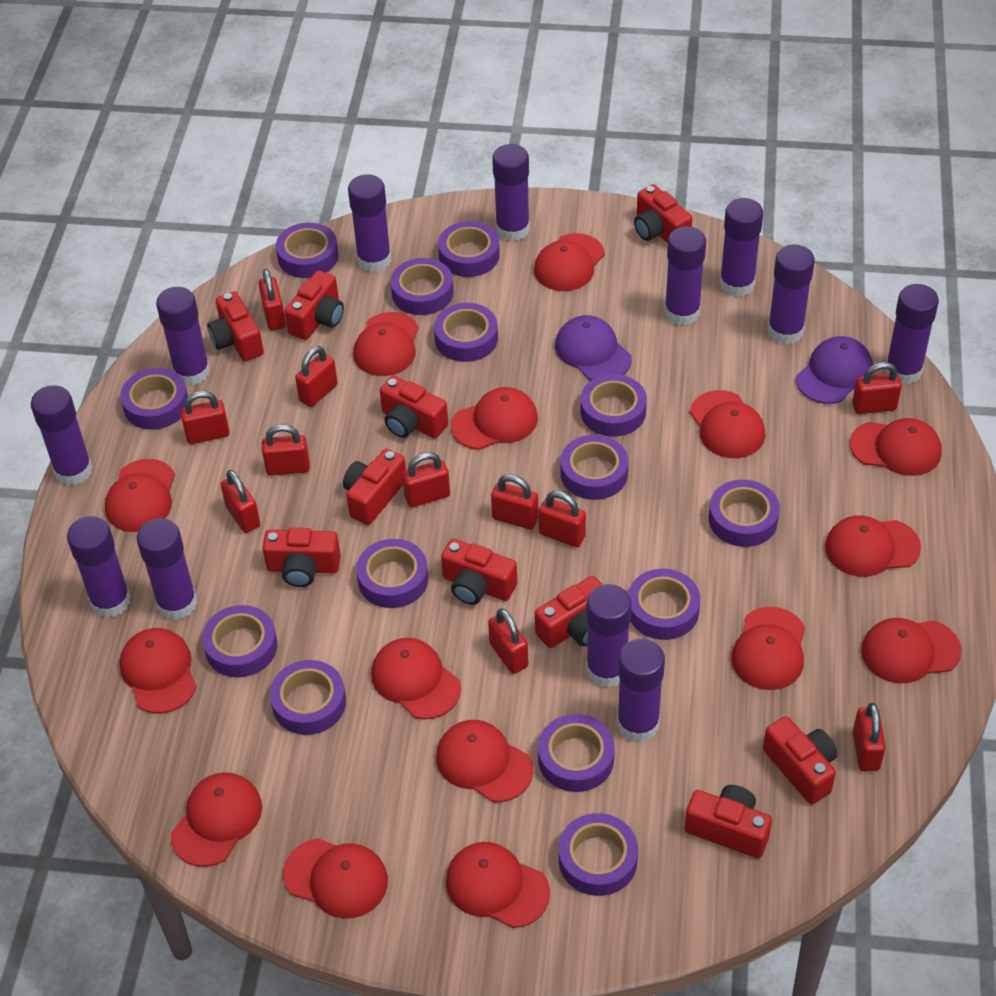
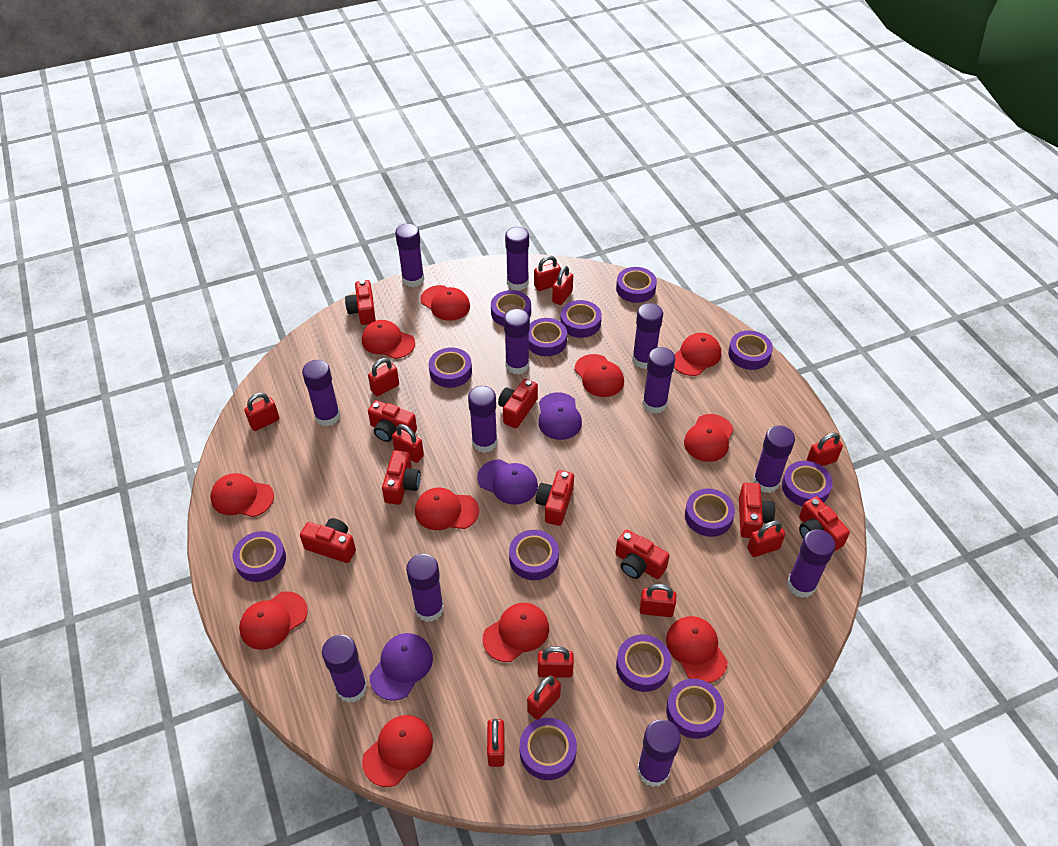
purple cap: 2 -> 3
purple tape: 14 -> 13
red camera: 10 -> 9
red cap: 15 -> 11

